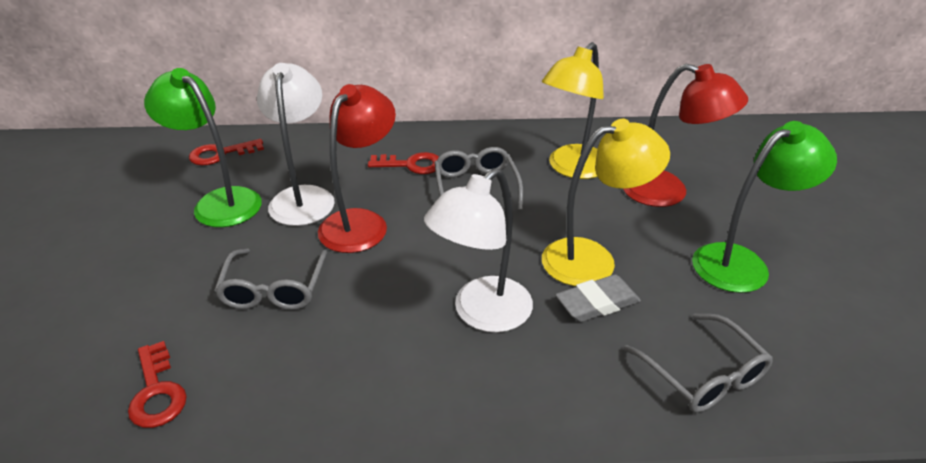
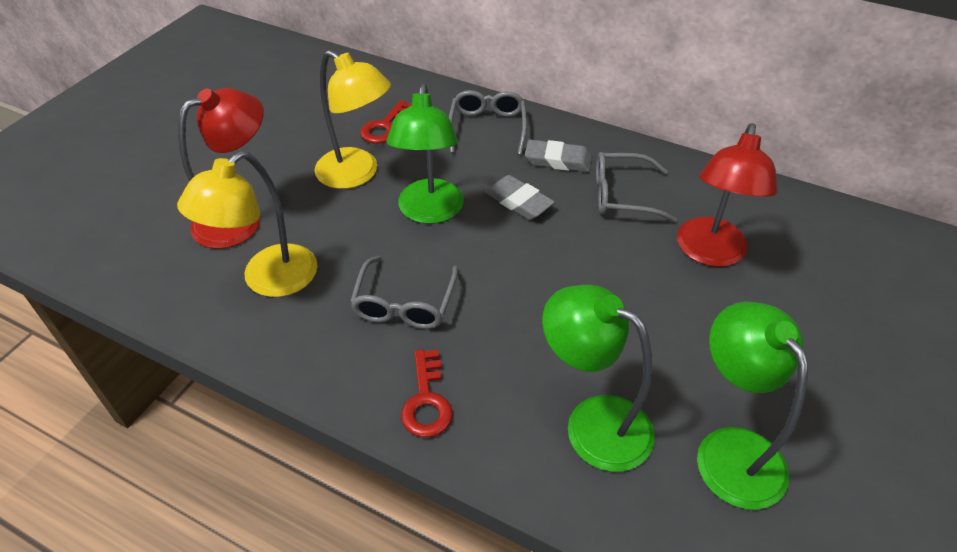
green lamp: 2 -> 3
grey eraser: 1 -> 2
red key: 3 -> 2
white lamp: 2 -> 0

